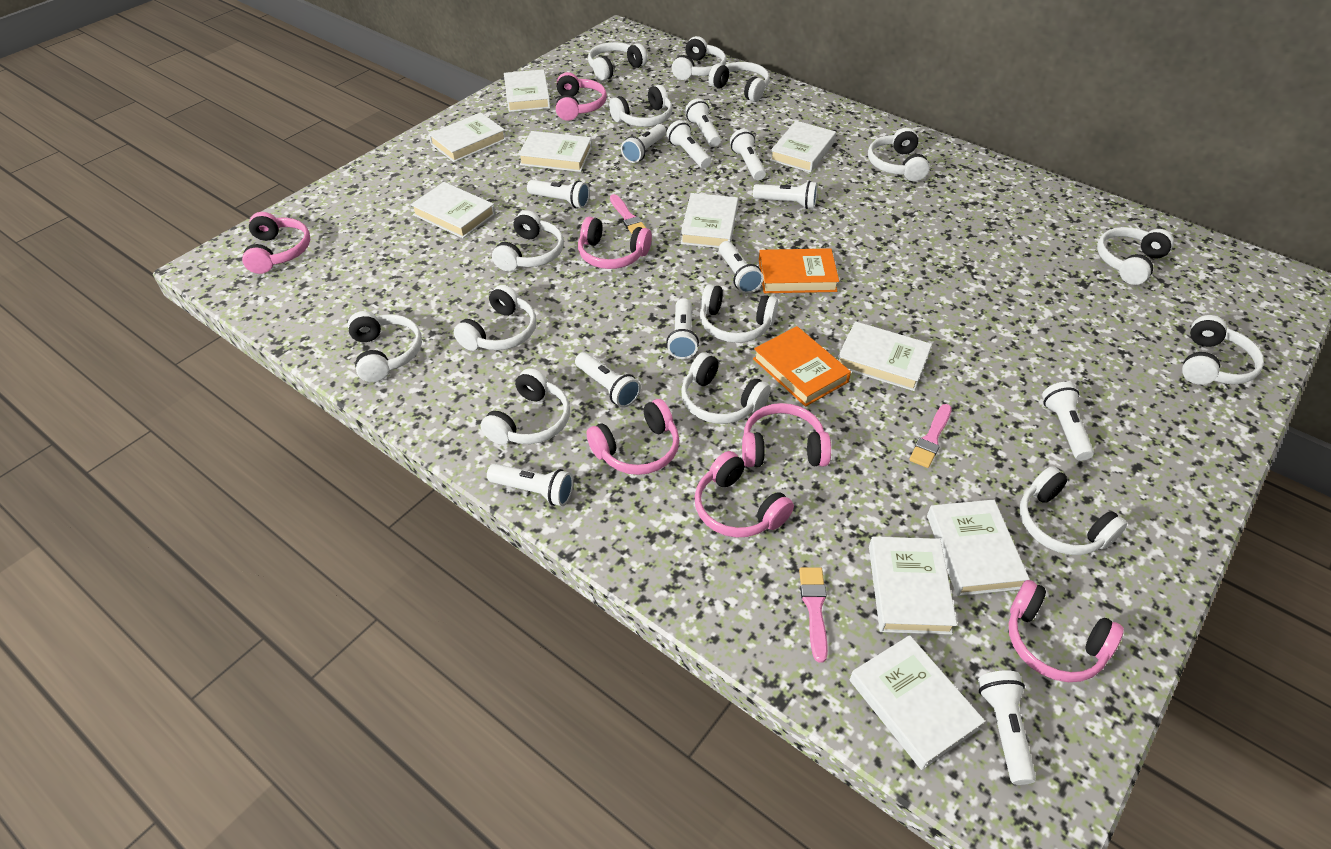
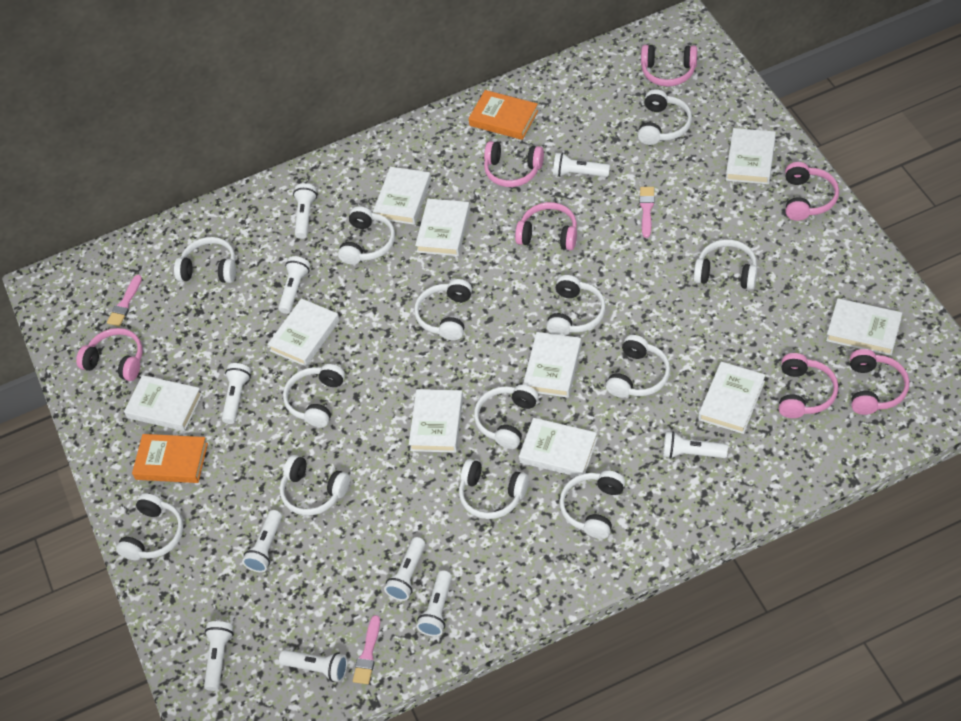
white flashlight: 12 -> 10
white headphones: 14 -> 13

